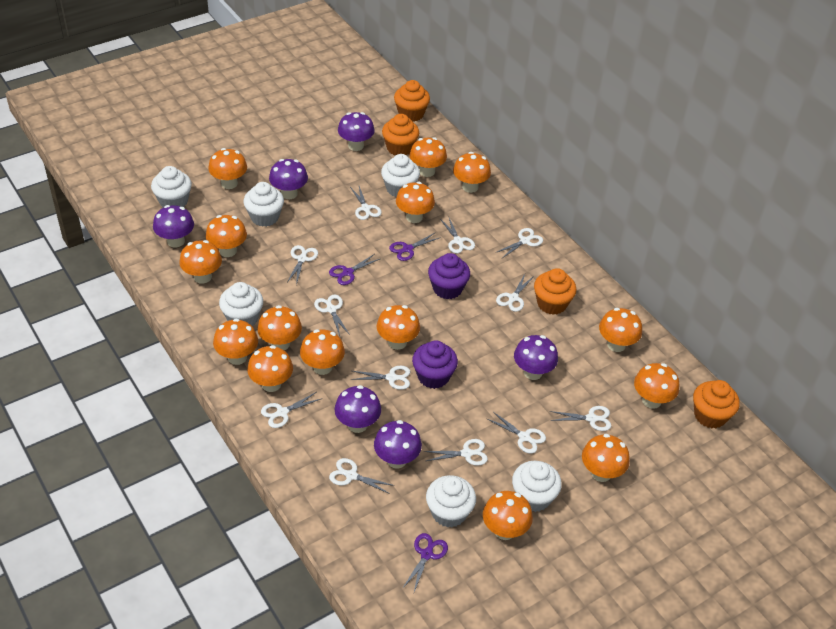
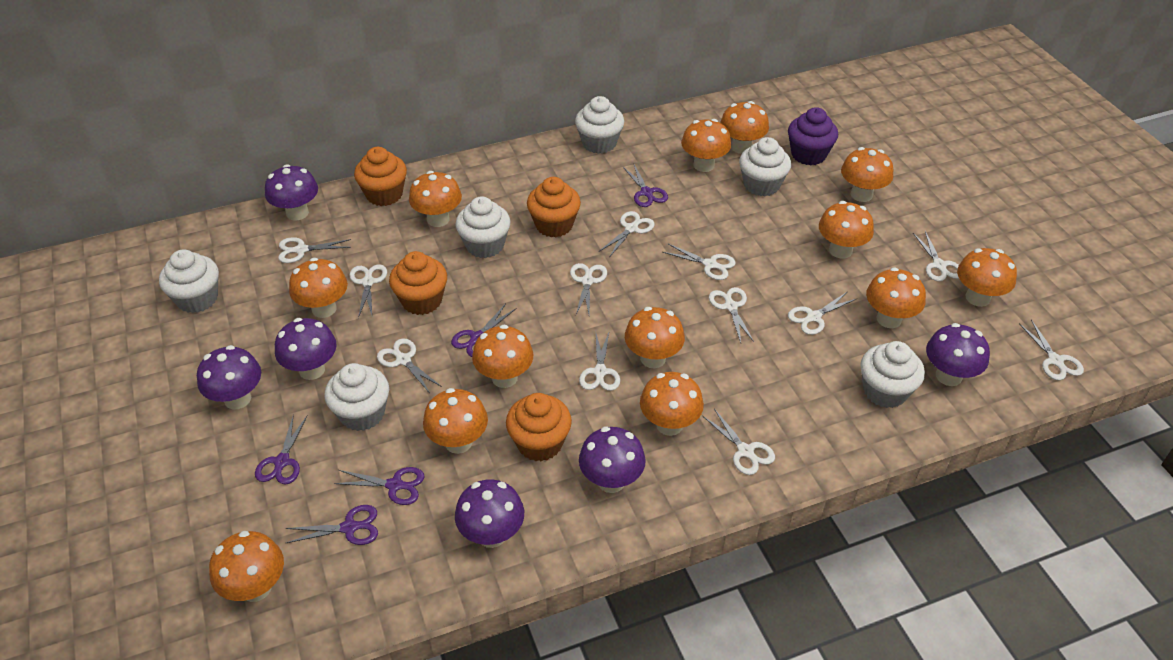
orange mushroom: 15 -> 13
purple cupcake: 2 -> 1
purple scissors: 3 -> 5

